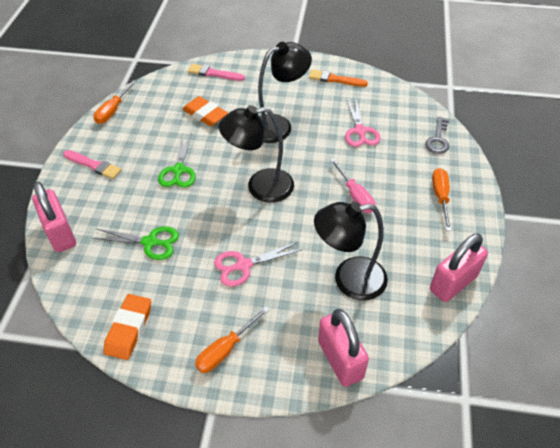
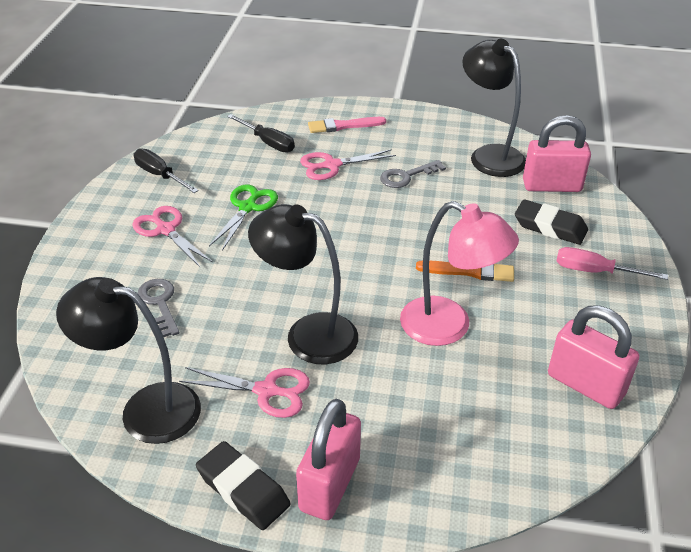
black eraser: 0 -> 2
black screwdriver: 0 -> 2
green scissors: 2 -> 1
grey key: 1 -> 2
orange eraser: 2 -> 0
orange screwdriver: 3 -> 0
pink brush: 2 -> 1
pink lamp: 0 -> 1
pink scissors: 2 -> 3

